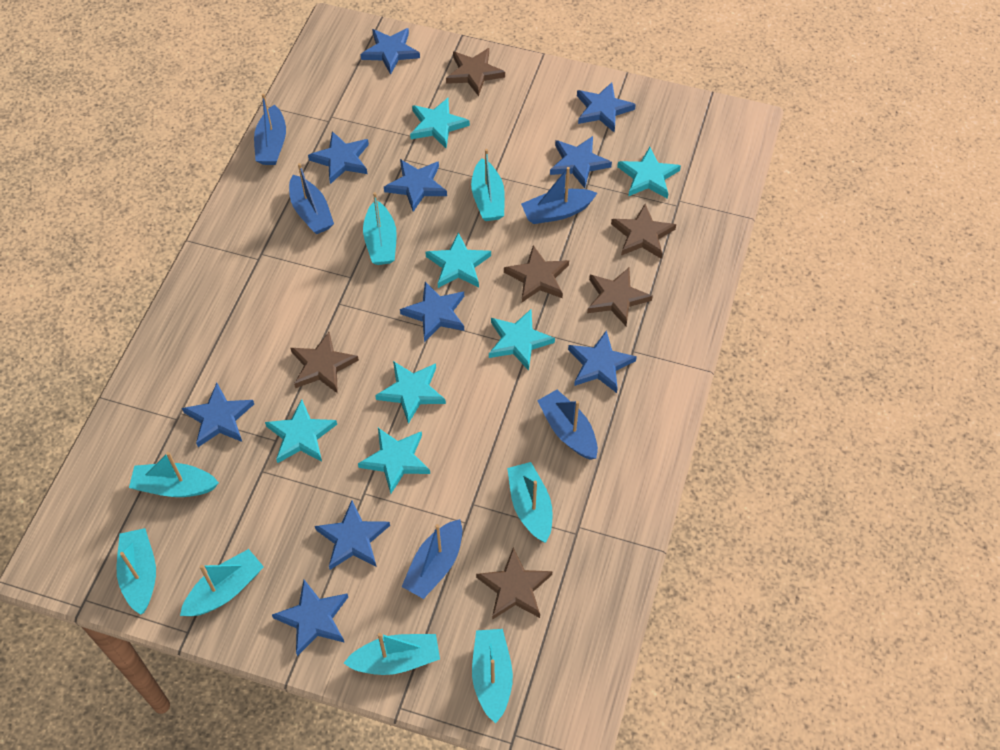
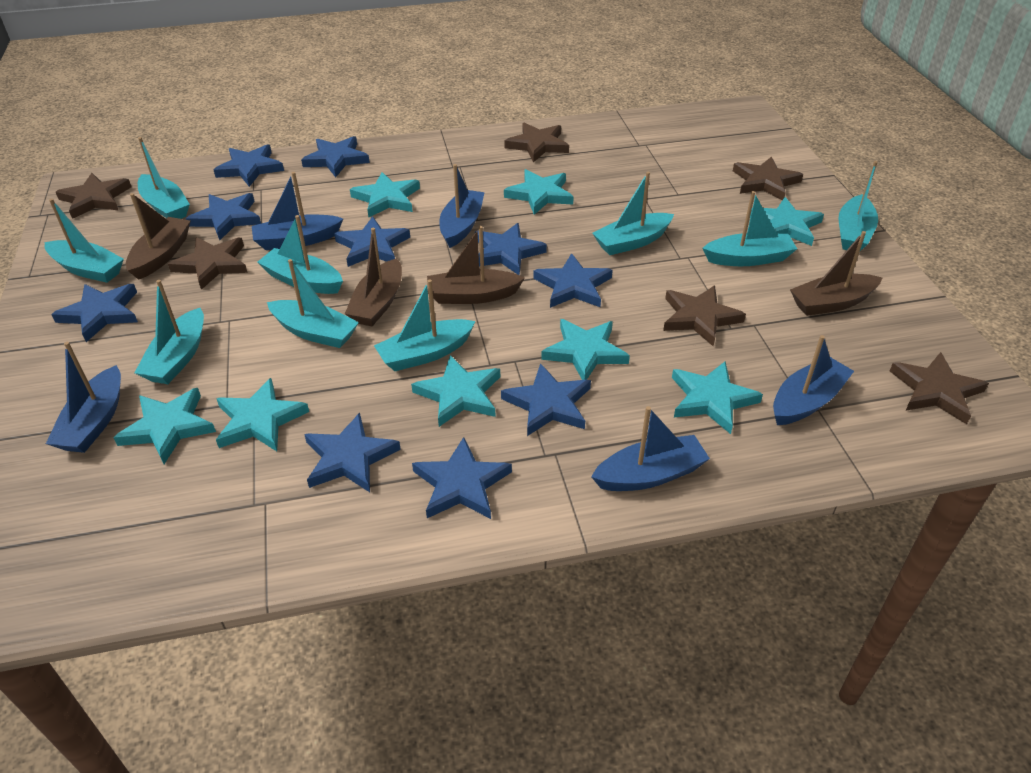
brown boat: 0 -> 4
turquoise boat: 8 -> 9
turquoise star: 7 -> 8

